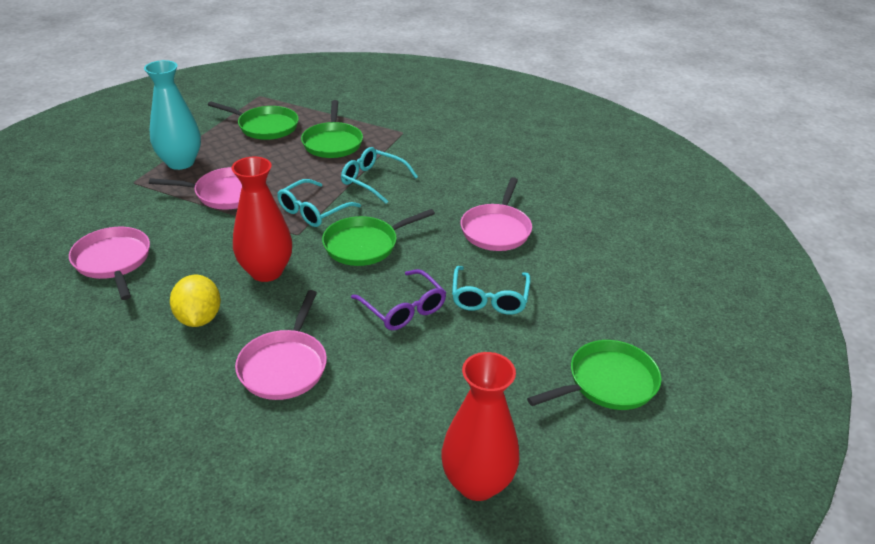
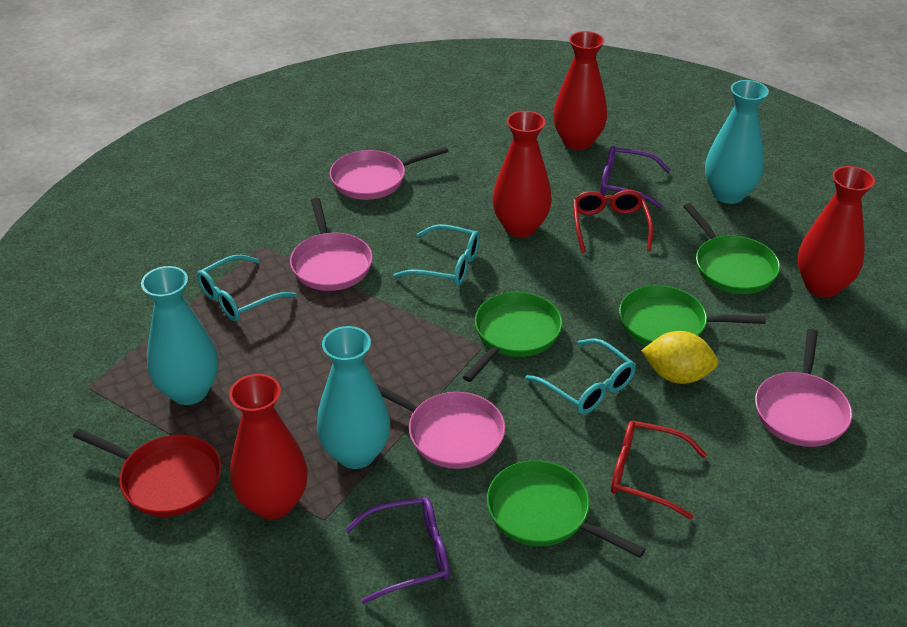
purple glasses: 1 -> 2
red glasses: 0 -> 2
red pan: 0 -> 1
red vase: 2 -> 4
turquoise vase: 1 -> 3

